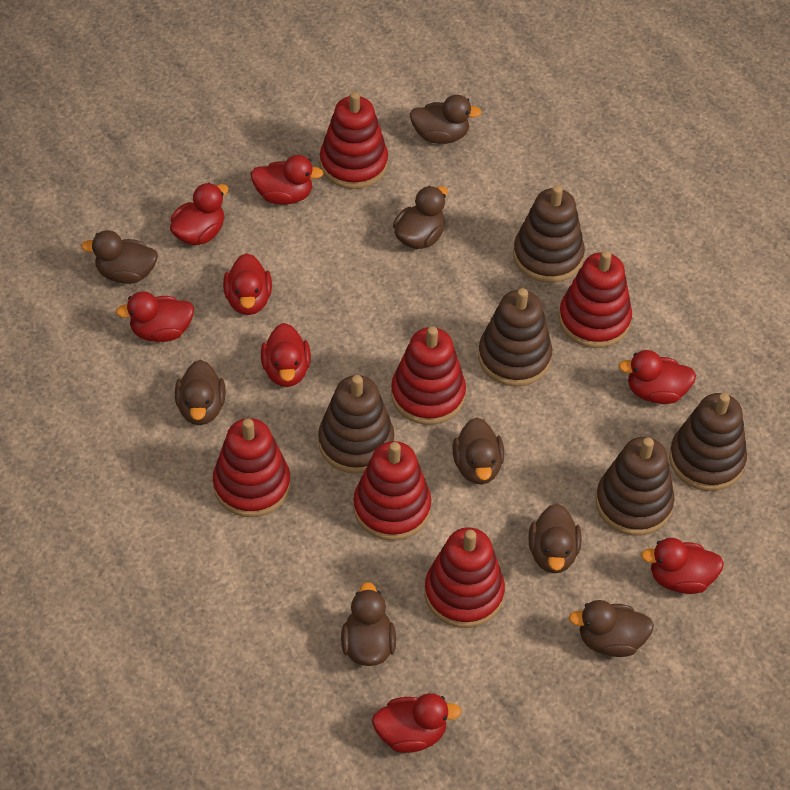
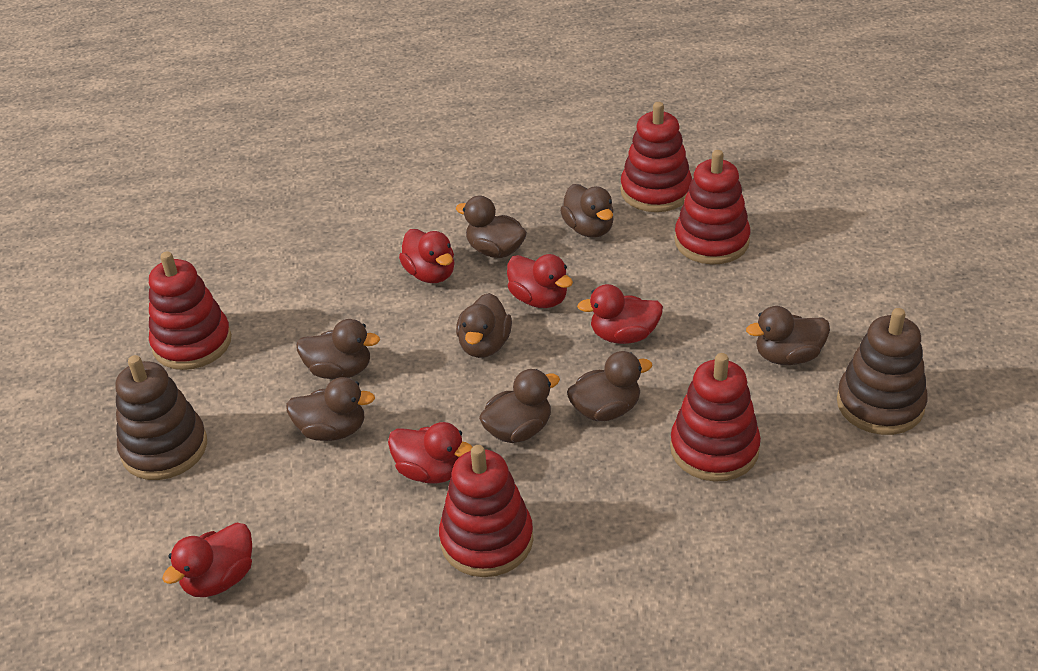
brown stacking toy: 5 -> 2
red duck: 8 -> 5
red stacking toy: 6 -> 5

